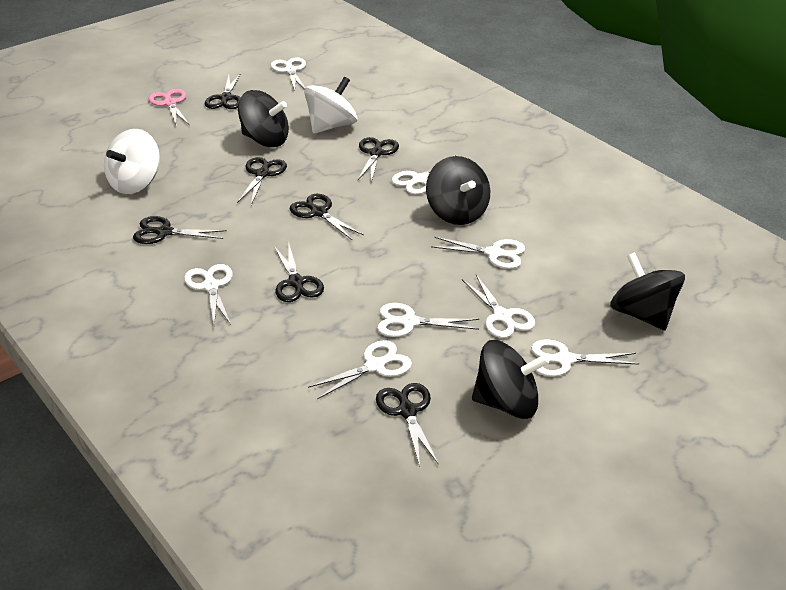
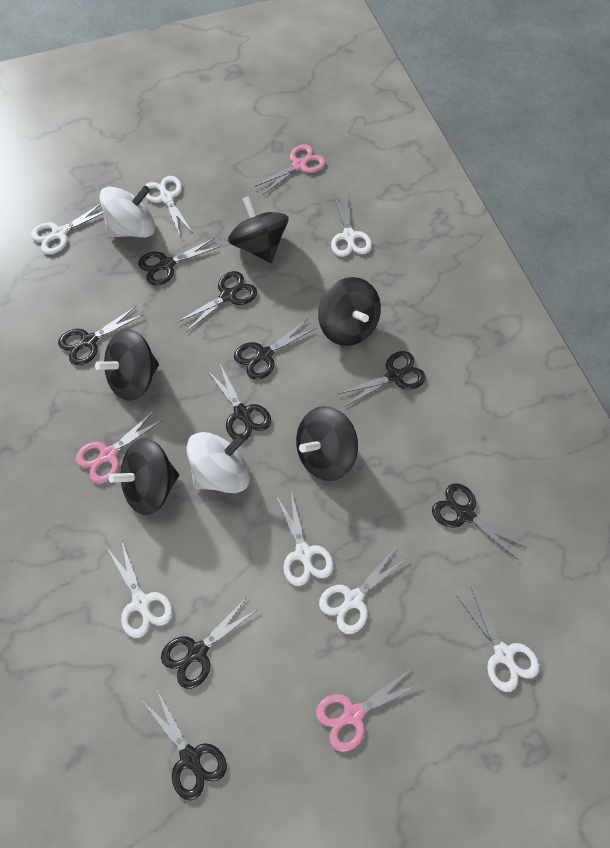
black scissors: 7 -> 9
black spinning top: 4 -> 5
pink scissors: 1 -> 3
white scissors: 8 -> 7

